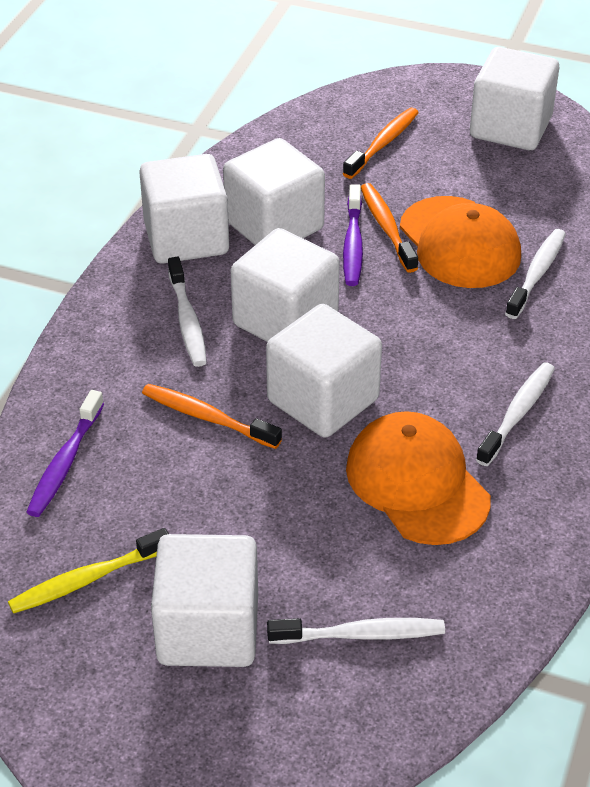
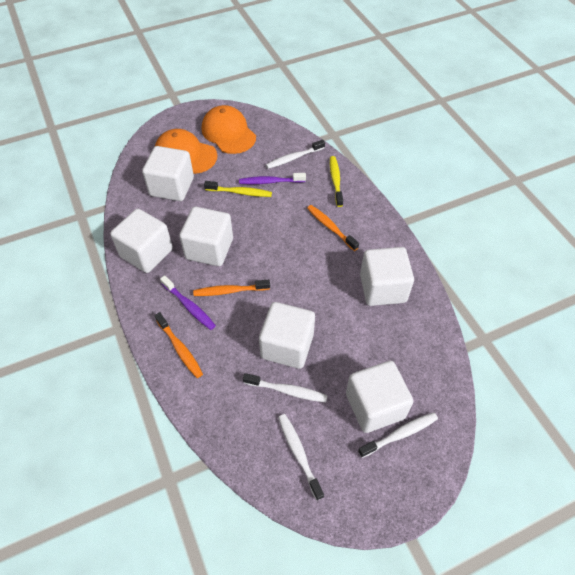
yellow toothbrush: 1 -> 2

